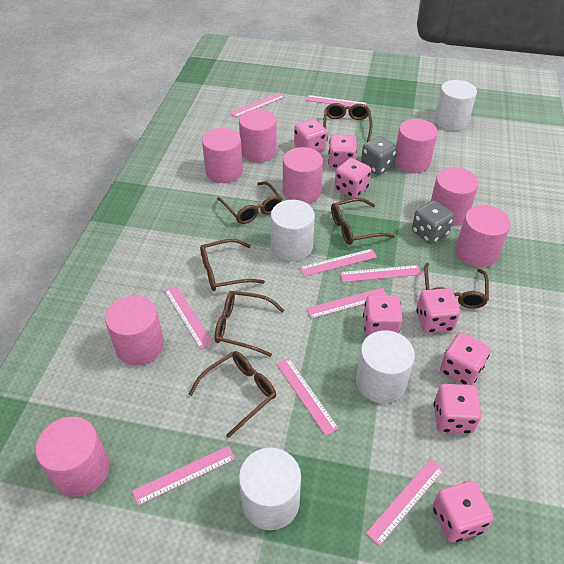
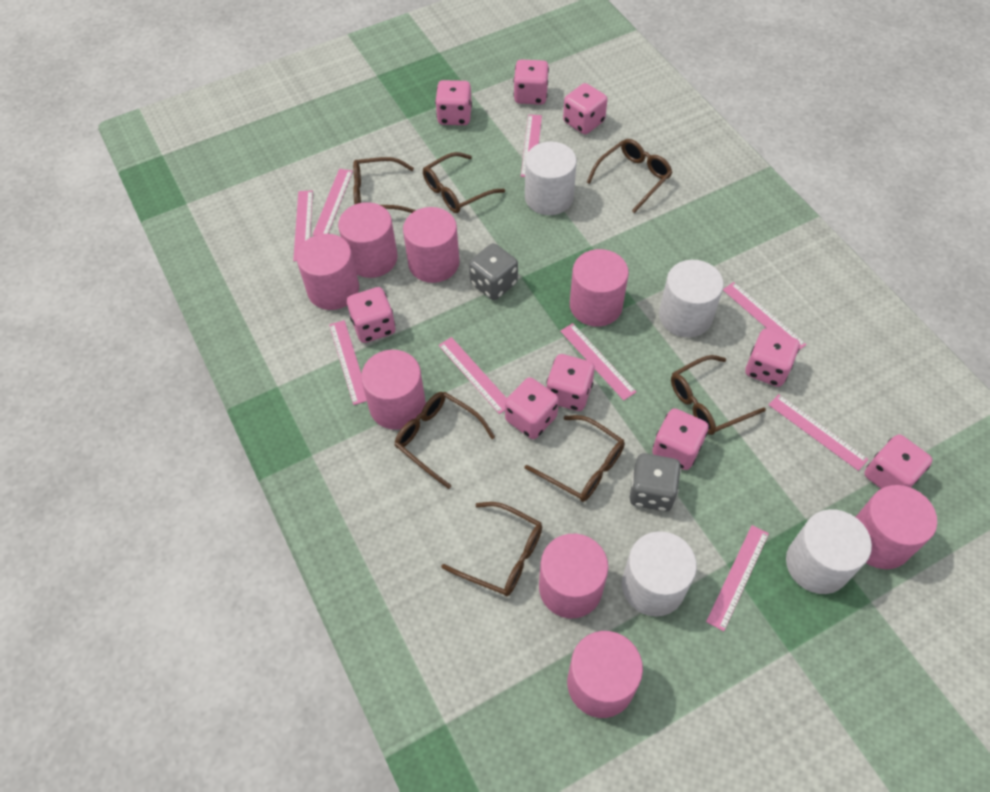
pink dice: 8 -> 9

